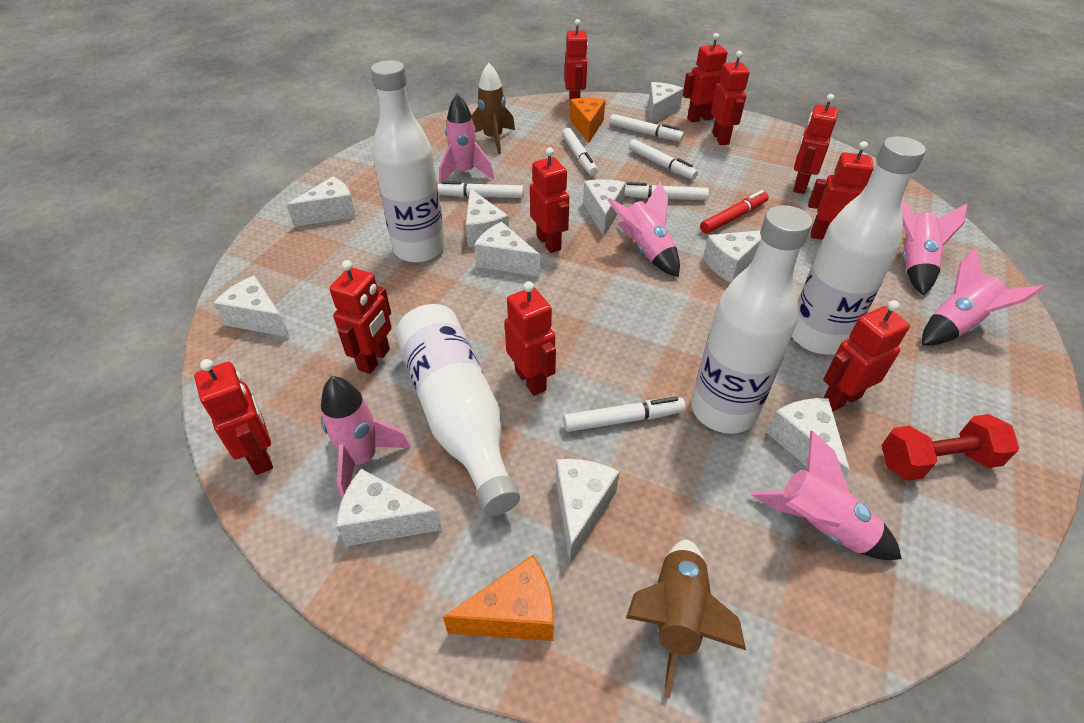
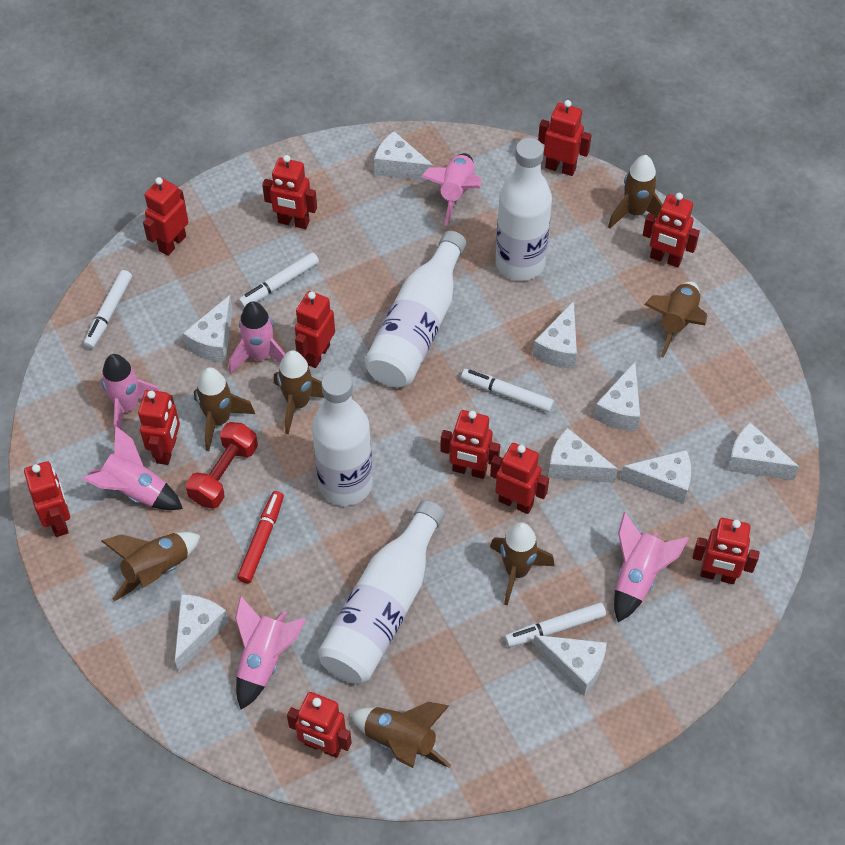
brown rocket: 2 -> 7
orange cheese: 2 -> 0
red robot: 10 -> 11
white cheese: 10 -> 9
white marker: 6 -> 4

